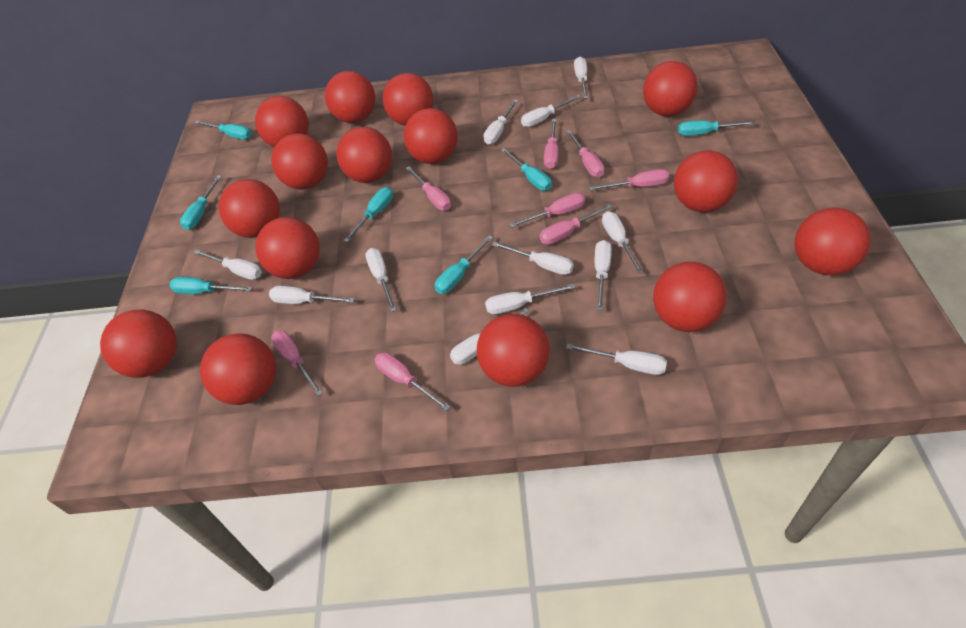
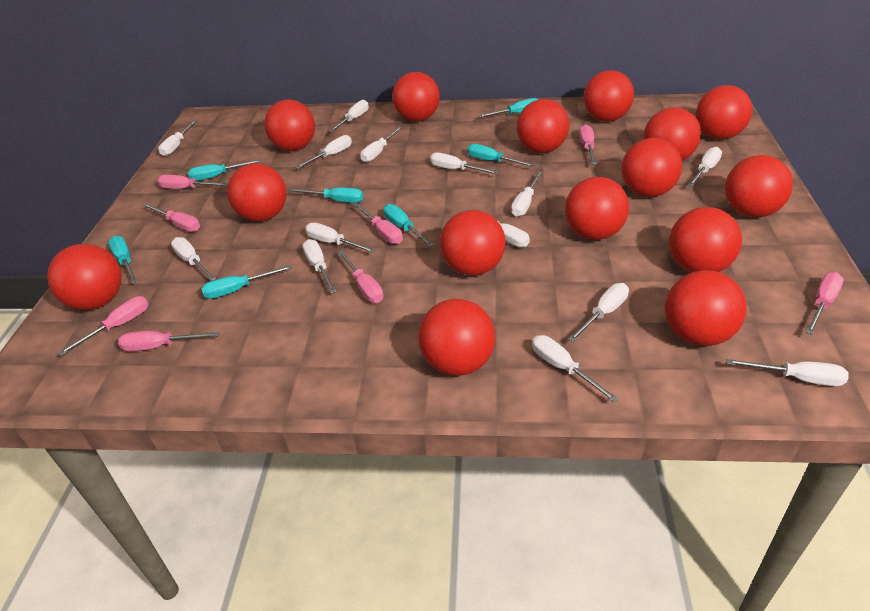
white screwdriver: 12 -> 14

